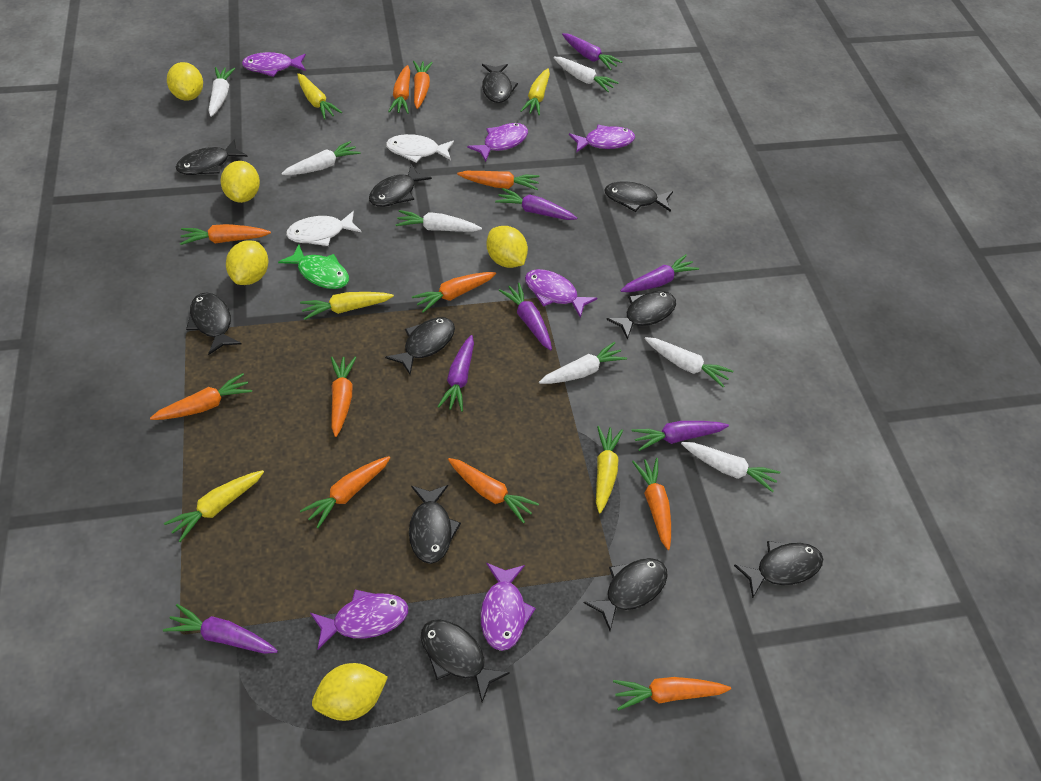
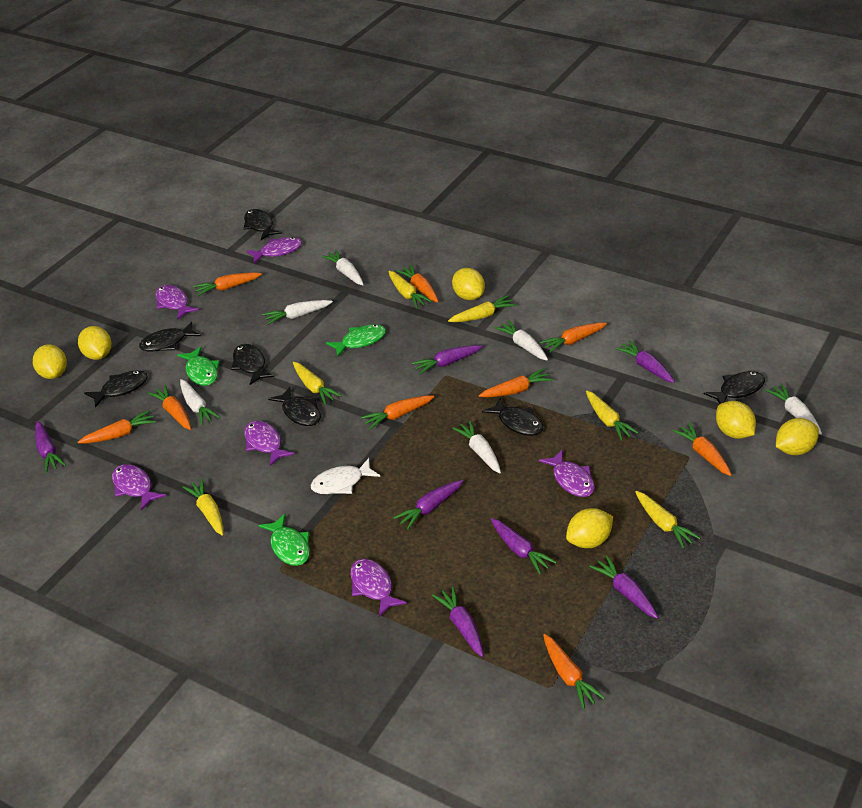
black fish: 11 -> 7
green fish: 1 -> 3
orange carrot: 11 -> 9
white carrot: 7 -> 6
white fish: 2 -> 1
yellow carrot: 5 -> 6
yellow lemon: 5 -> 6

